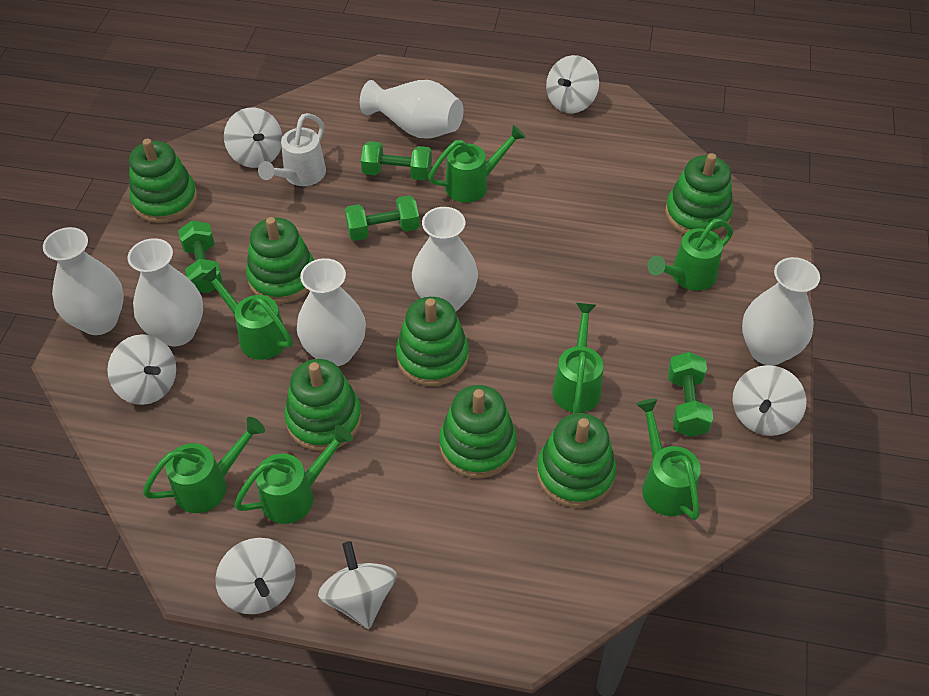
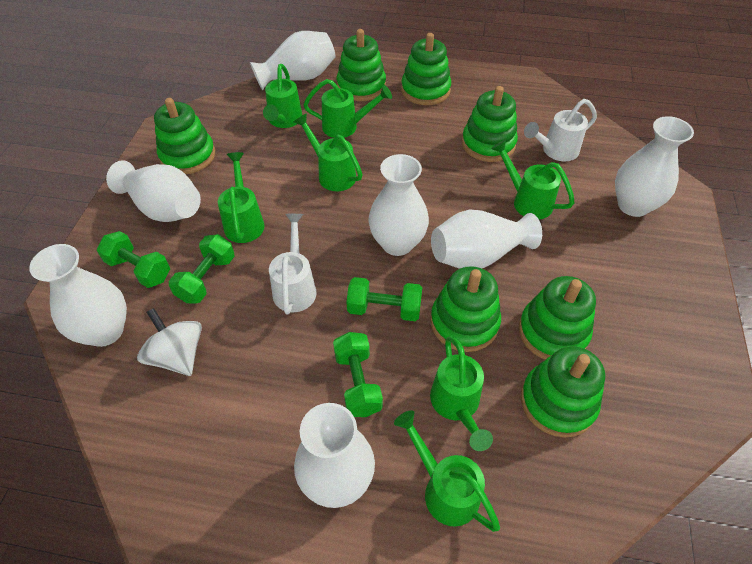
white spinning top: 6 -> 1
white vase: 6 -> 7
white watering can: 1 -> 2

